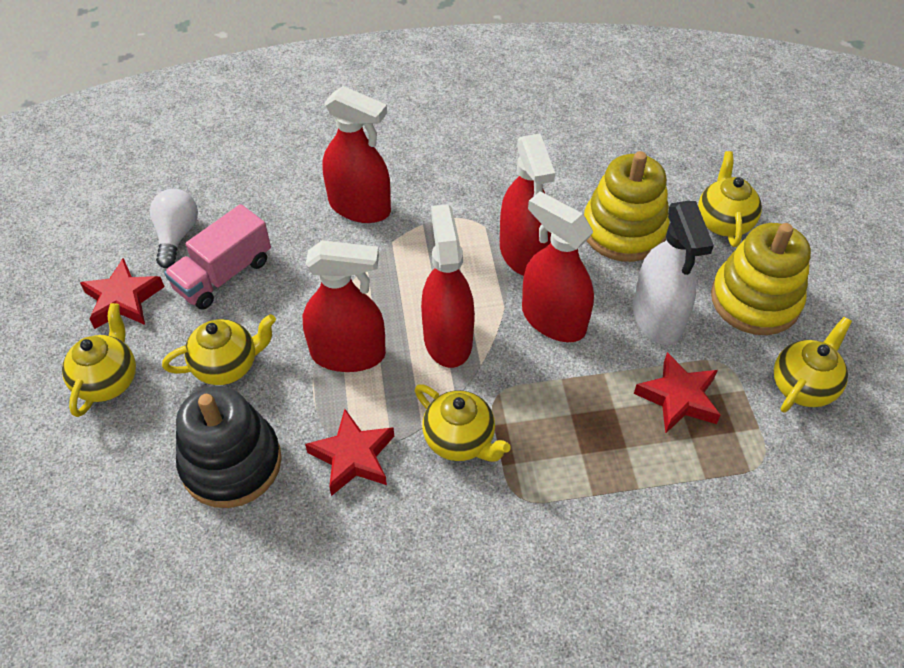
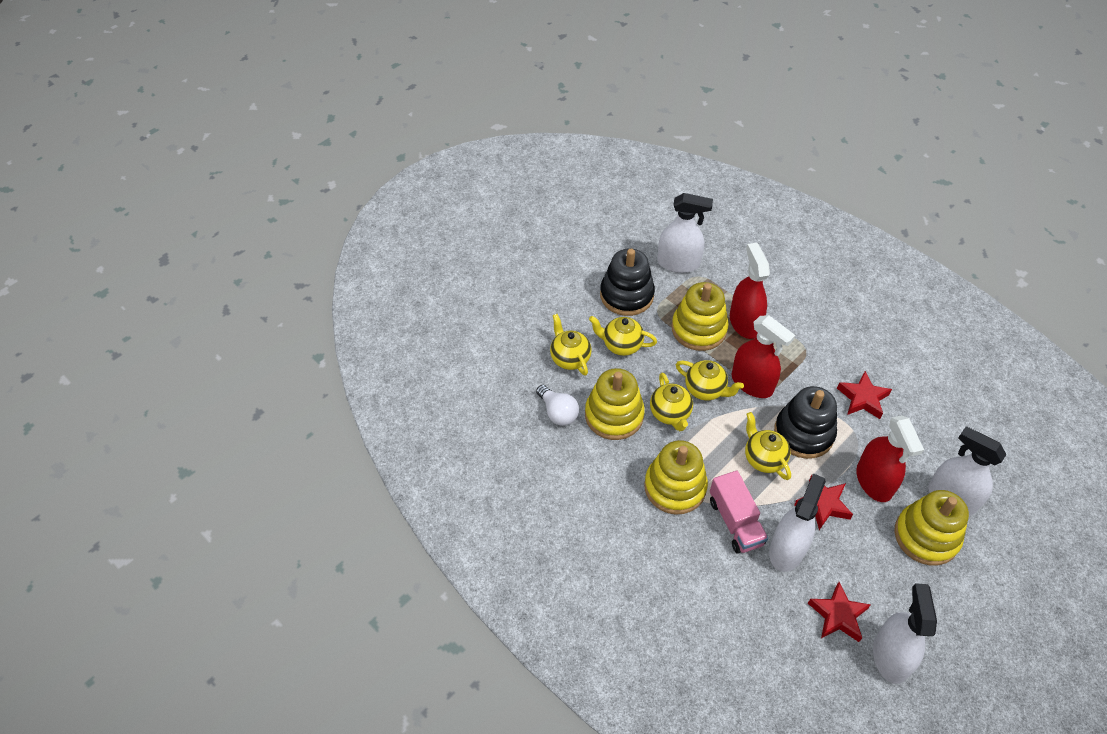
black stacking toy: 1 -> 2
red spray bottle: 5 -> 3
white spray bottle: 1 -> 4
yellow stacking toy: 2 -> 4

